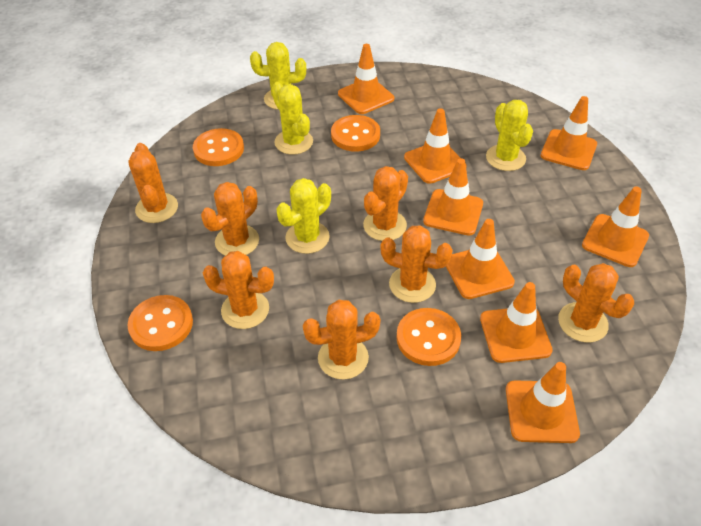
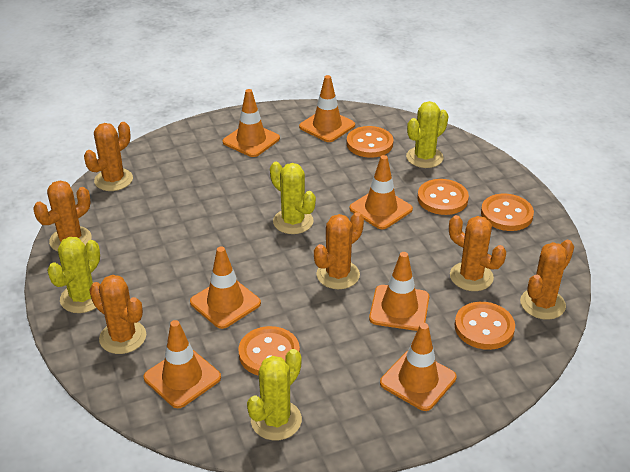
orange button: 4 -> 5
orange cactus: 7 -> 6
orange traffic cone: 8 -> 7

